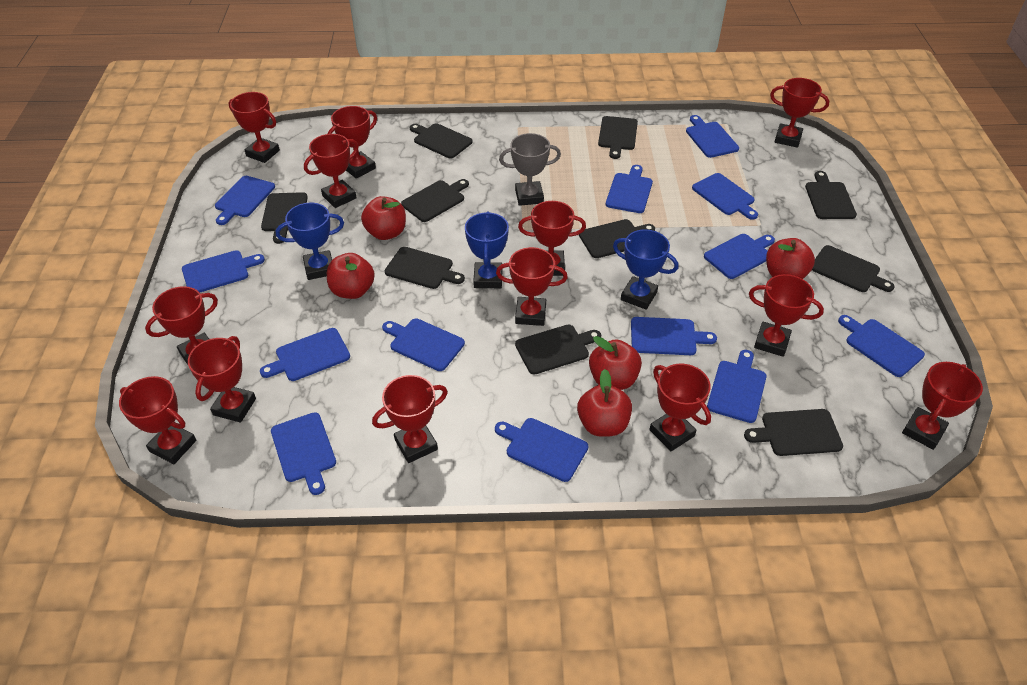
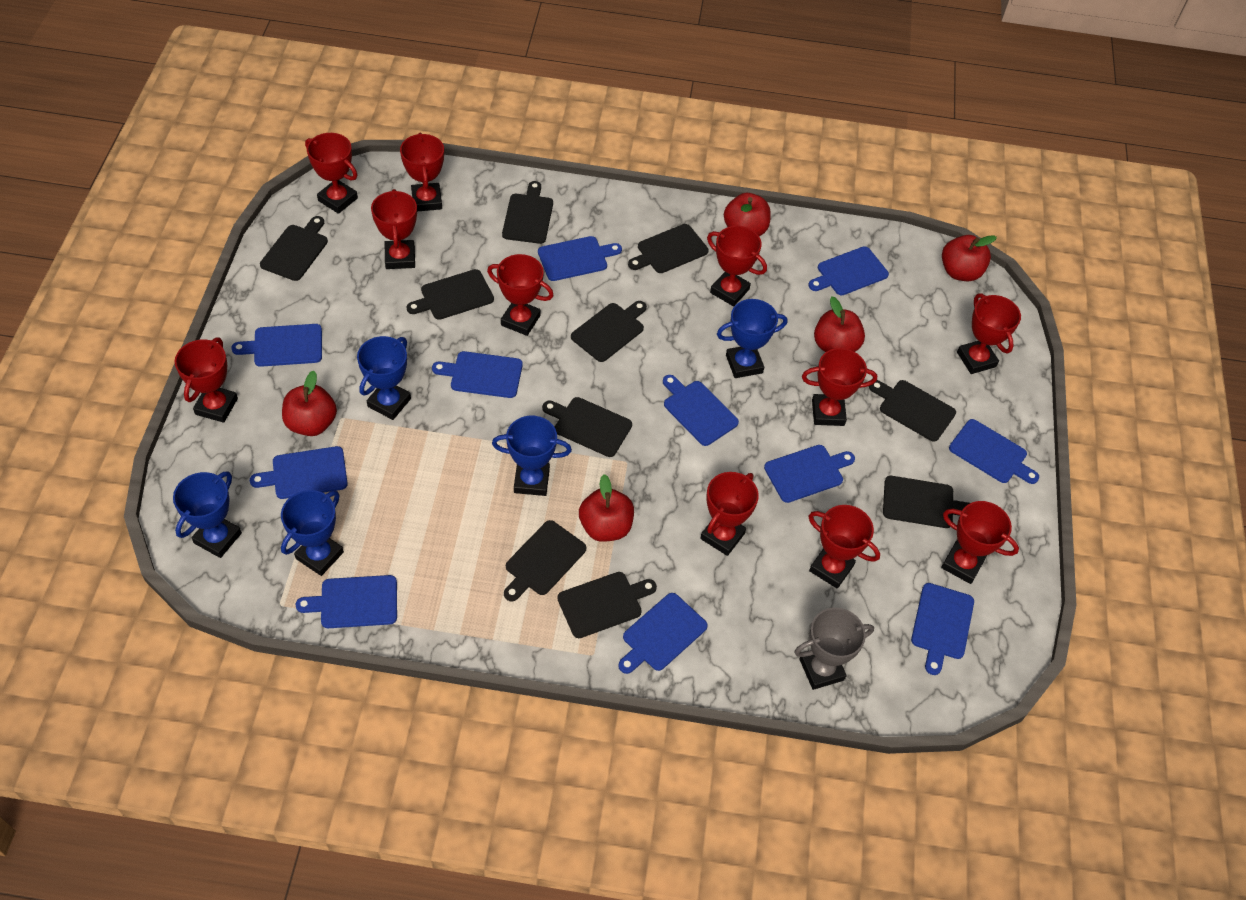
blue cutting board: 13 -> 11
blue trophy: 3 -> 5
red trophy: 13 -> 11

